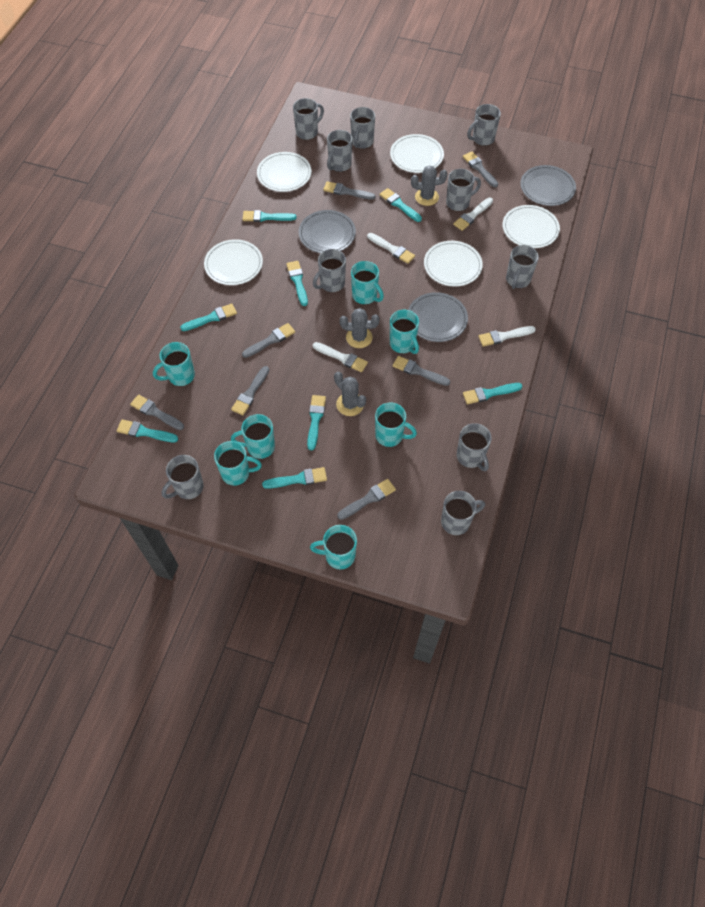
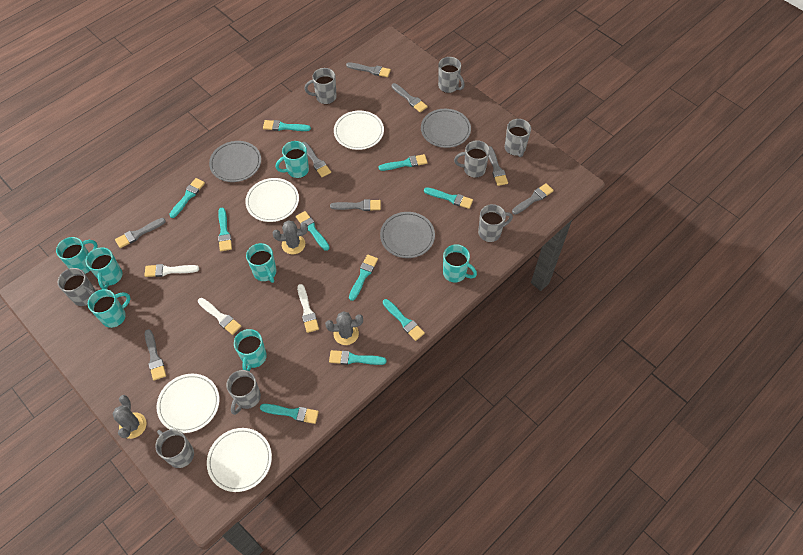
grey brush: 7 -> 8
grey mug: 10 -> 8
turquoise brush: 8 -> 10
white brush: 4 -> 3
white plate: 5 -> 4

